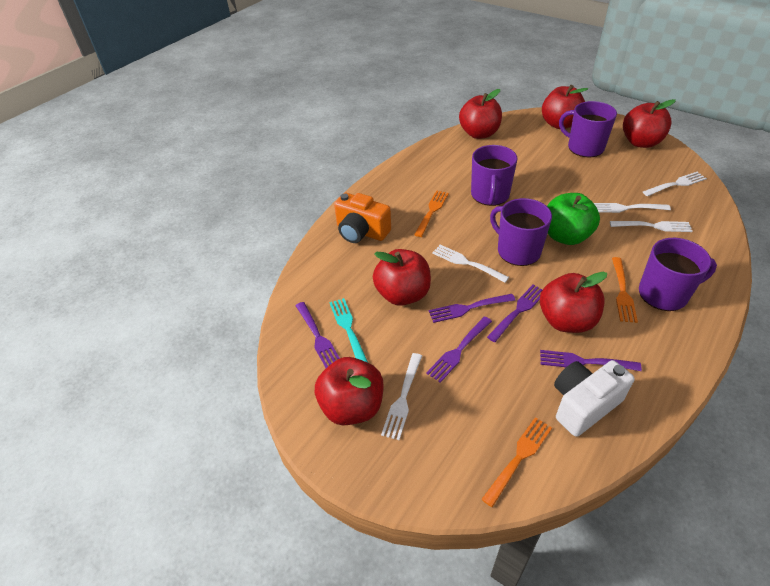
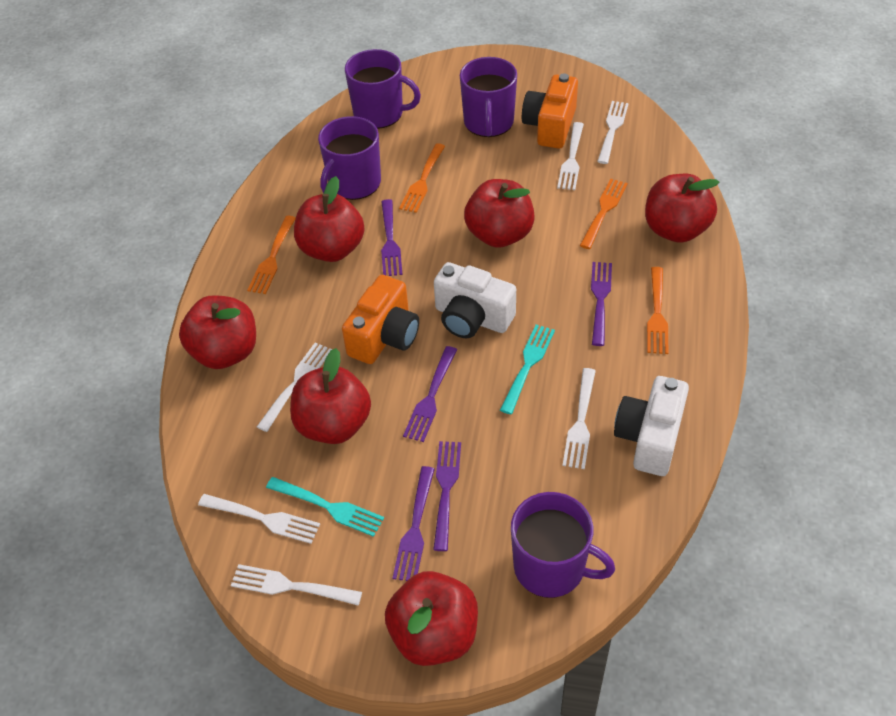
green apple: 1 -> 0
orange camera: 1 -> 2
orange fork: 3 -> 4
turquoise fork: 1 -> 2
white camera: 1 -> 2
white fork: 5 -> 6

